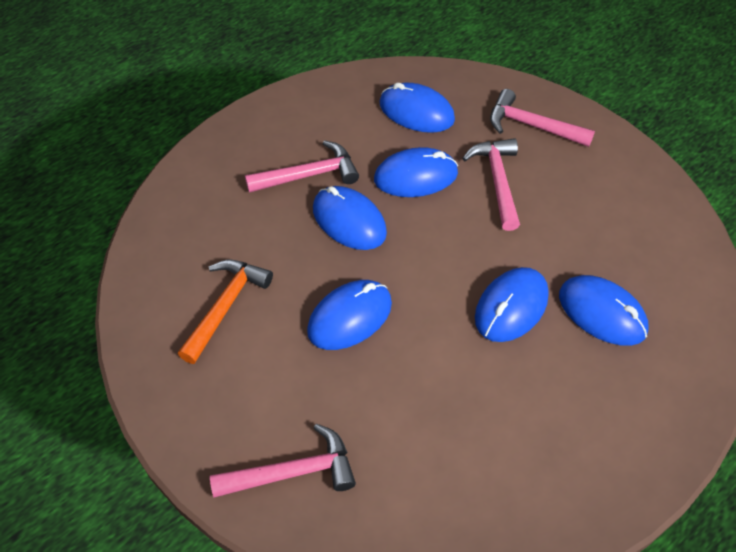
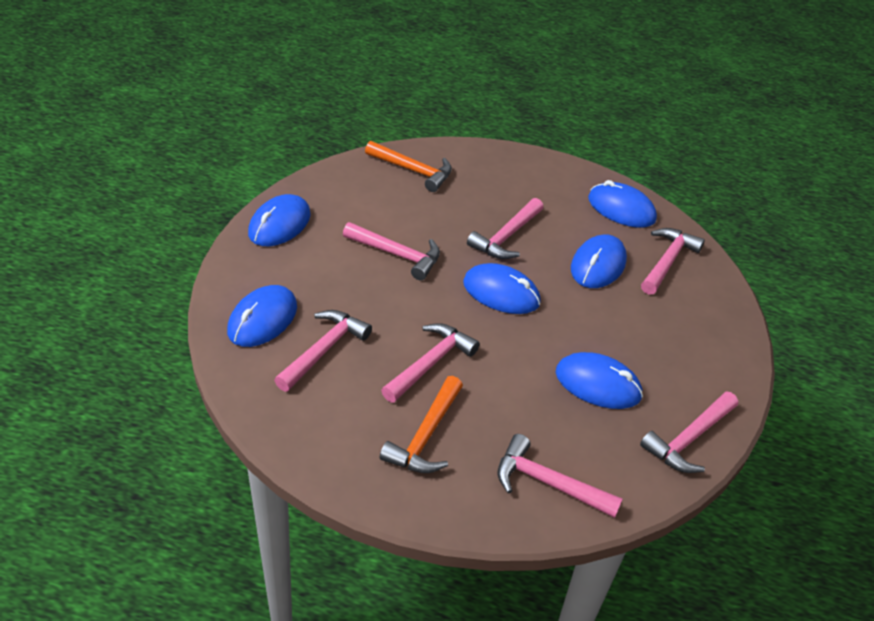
orange hammer: 1 -> 2
pink hammer: 4 -> 7

